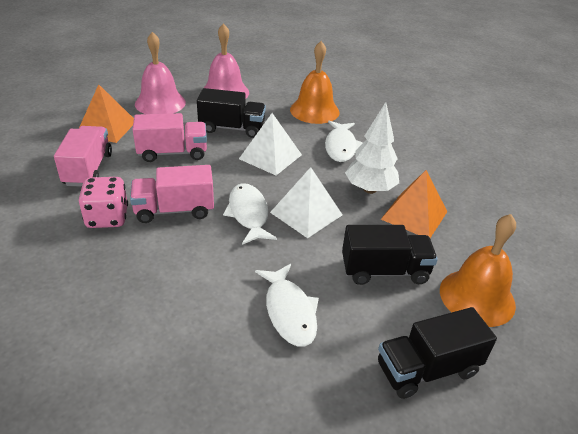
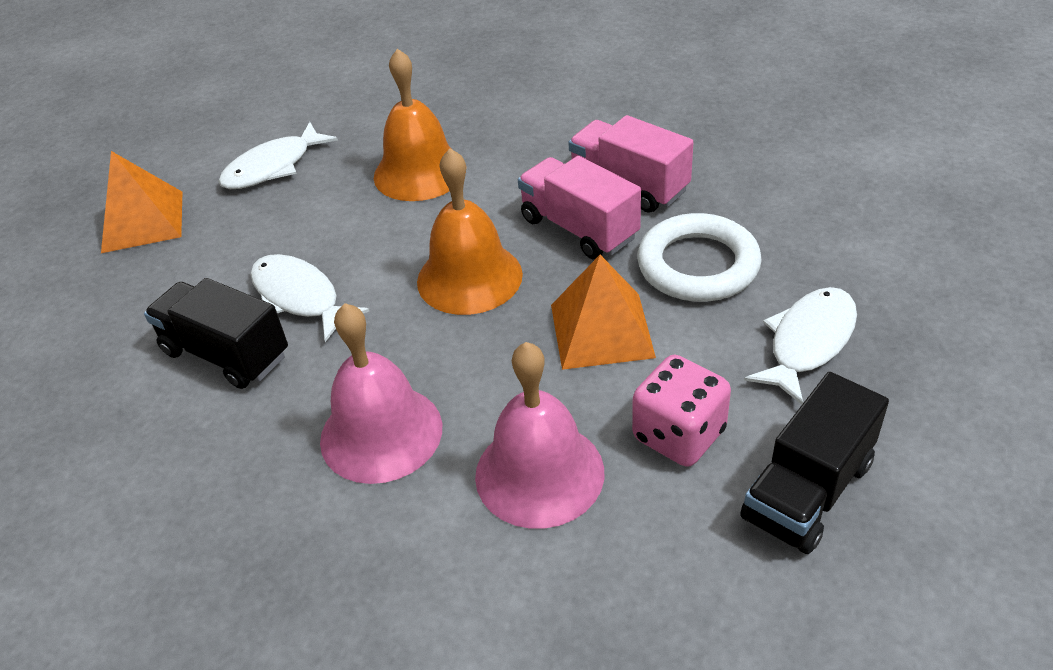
black truck: 3 -> 2
pink truck: 3 -> 2
white pyramid: 2 -> 0
white ring: 0 -> 1
white tree: 1 -> 0

